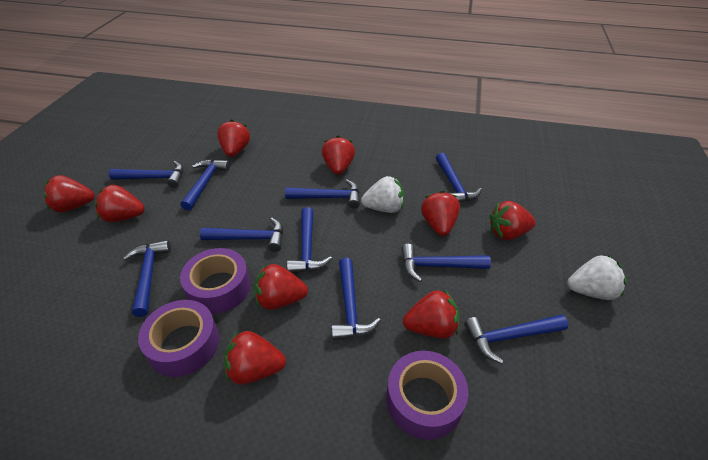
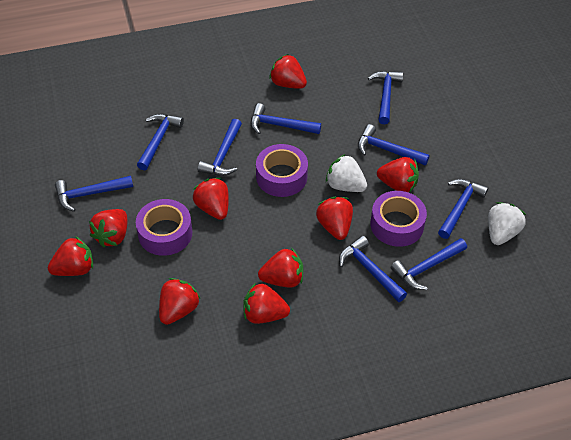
blue hammer: 10 -> 9

